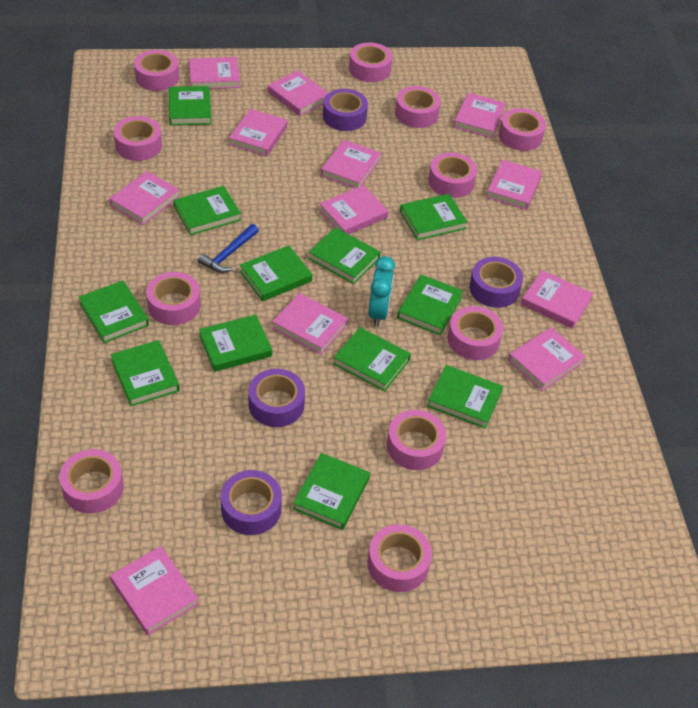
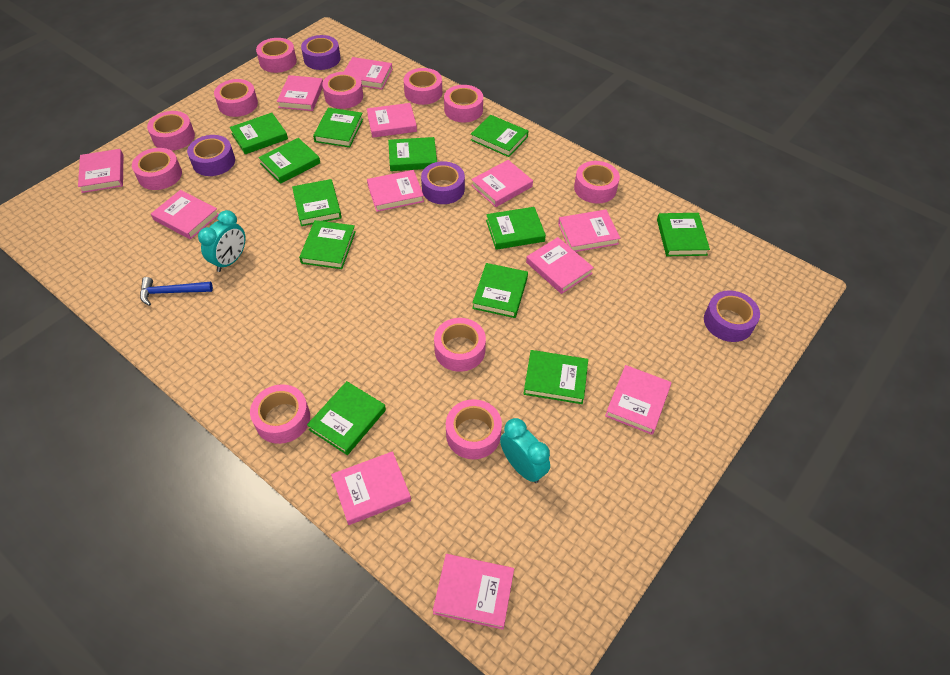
turquoise clock: 1 -> 2

